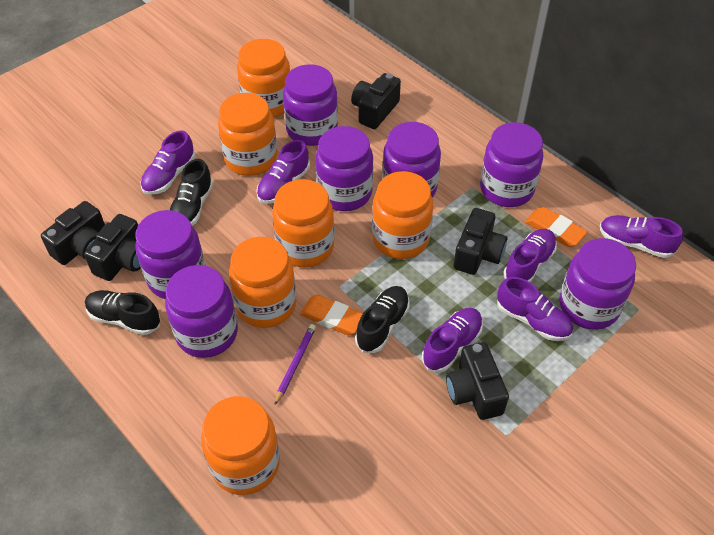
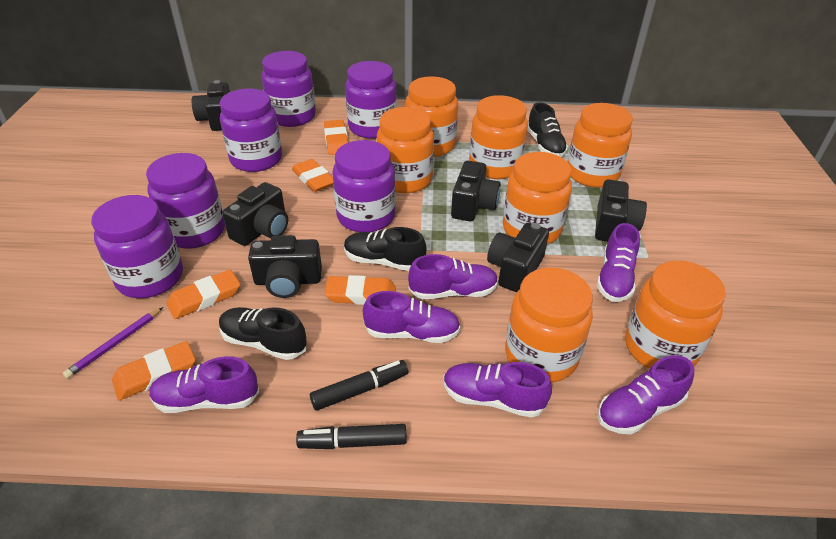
black camera: 5 -> 6
black marker: 0 -> 2
orange eraser: 2 -> 5
orange jar: 6 -> 7
purple jar: 7 -> 6

